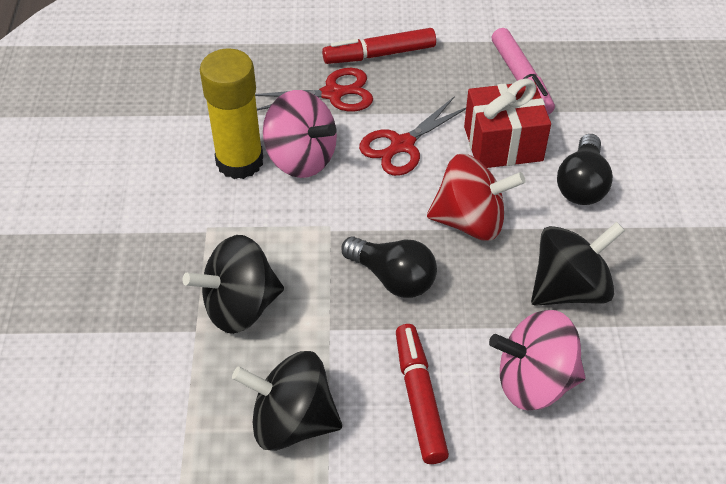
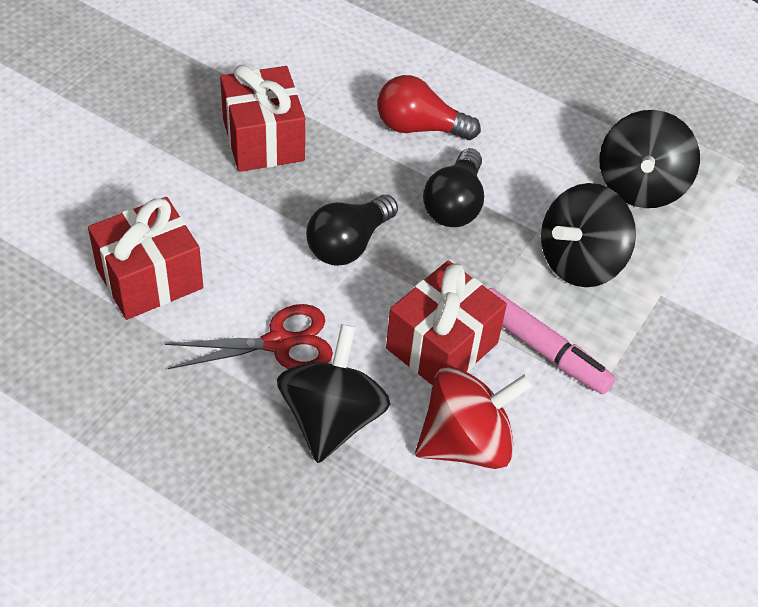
pink spinning top: 2 -> 0
red gift: 1 -> 3
red light bulb: 0 -> 1
red marker: 2 -> 0
red scissors: 2 -> 1
yellow glue stick: 1 -> 0

